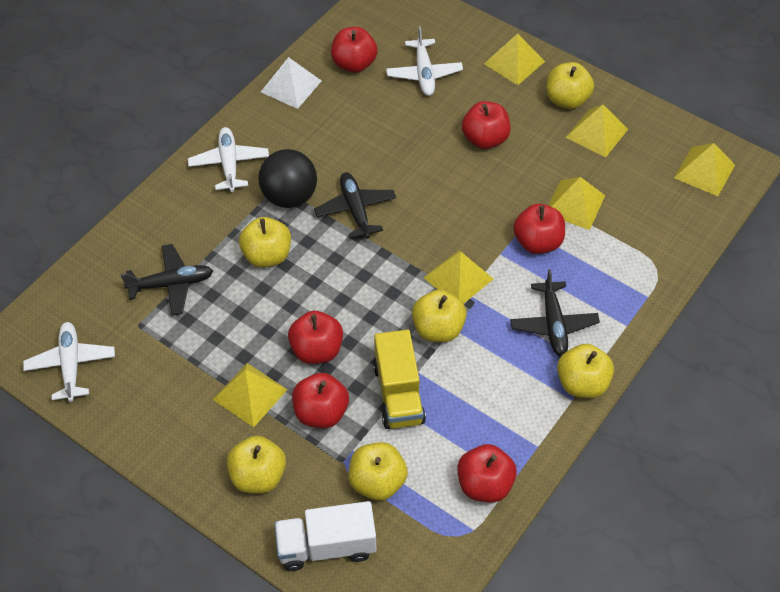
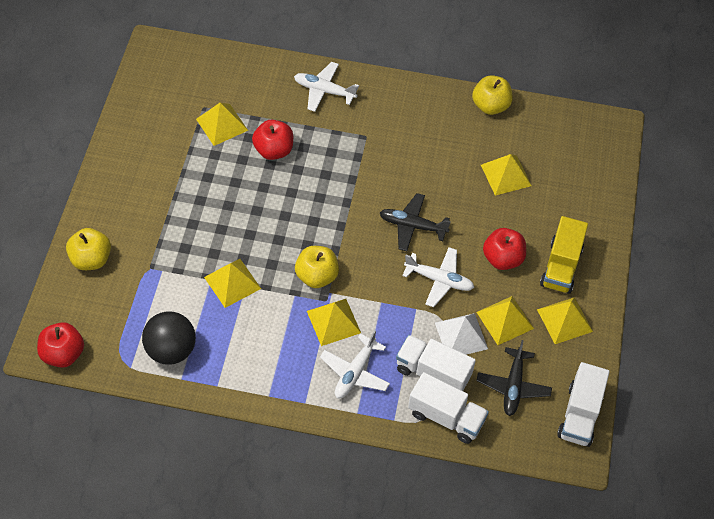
black plane: 3 -> 2
red apple: 6 -> 3
white truck: 1 -> 3
yellow apple: 6 -> 3

